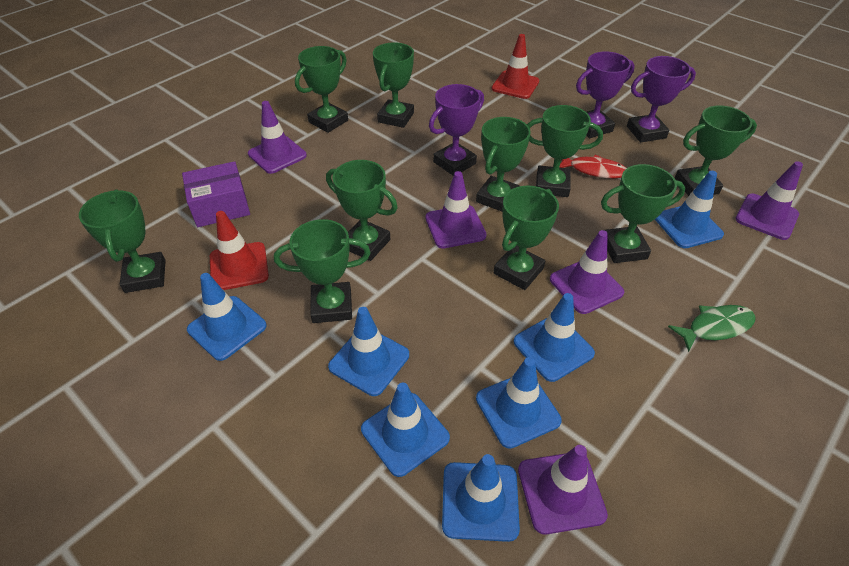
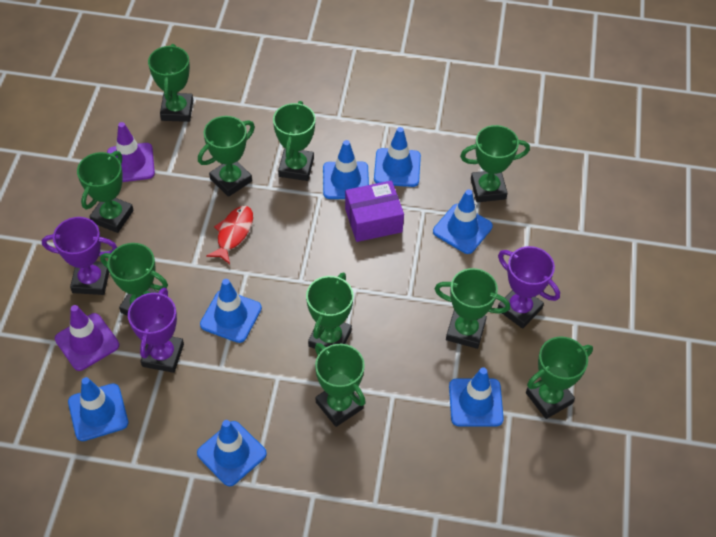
green fish: 1 -> 0
purple traffic cone: 5 -> 2
red traffic cone: 2 -> 0

